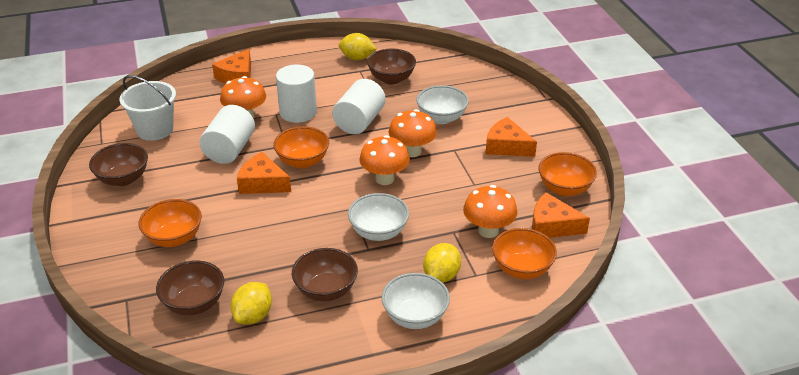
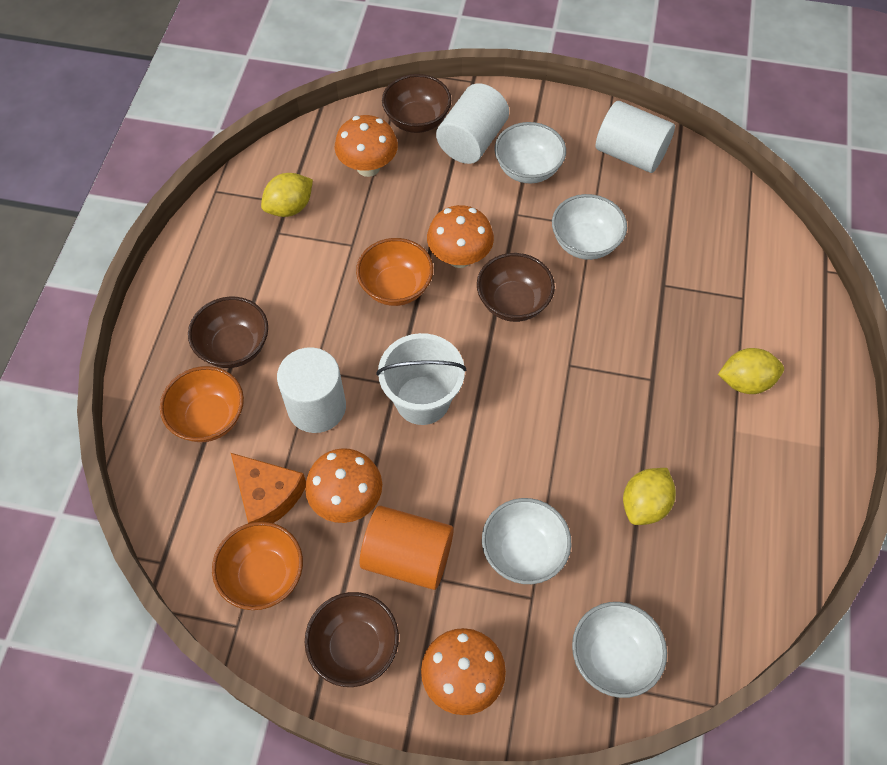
orange bowl: 4 -> 3
orange cheese: 4 -> 1
orange cylinder: 0 -> 1
white bowl: 3 -> 4

